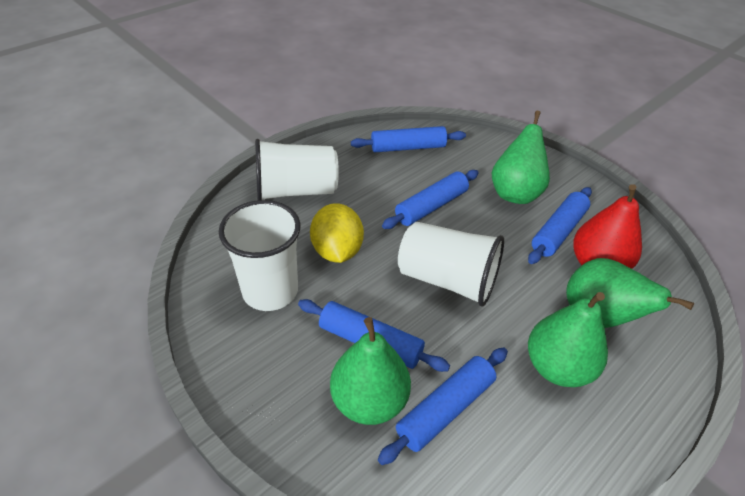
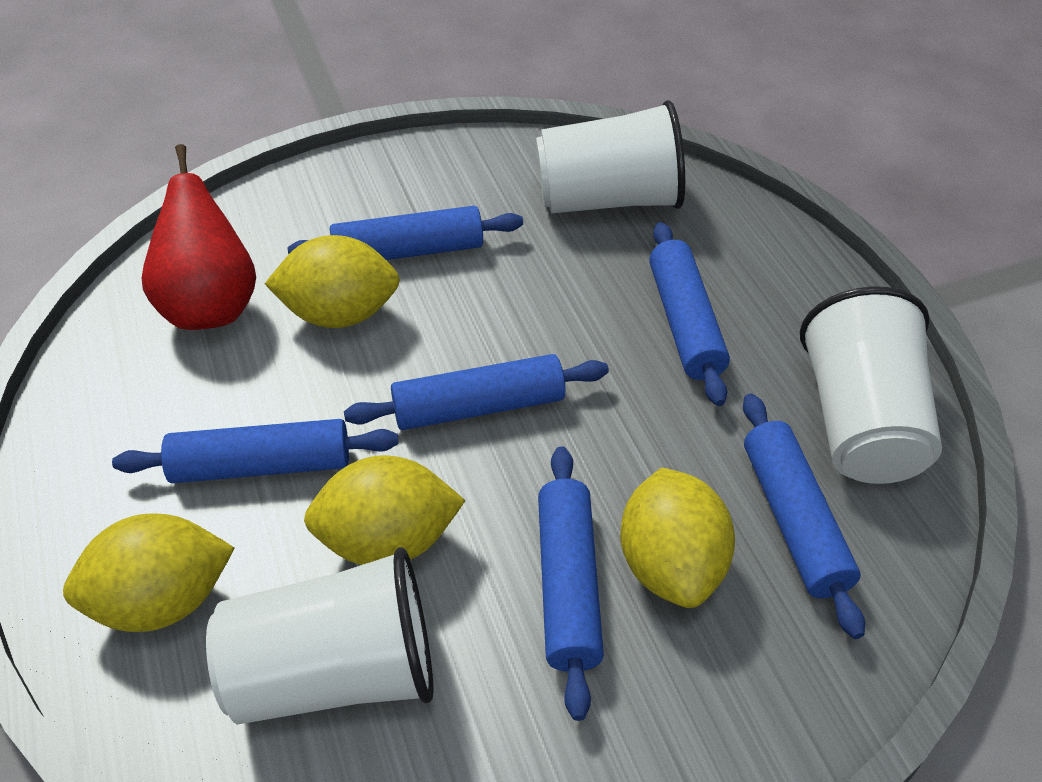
blue rolling pin: 5 -> 6
green pear: 4 -> 0
yellow lemon: 1 -> 4

